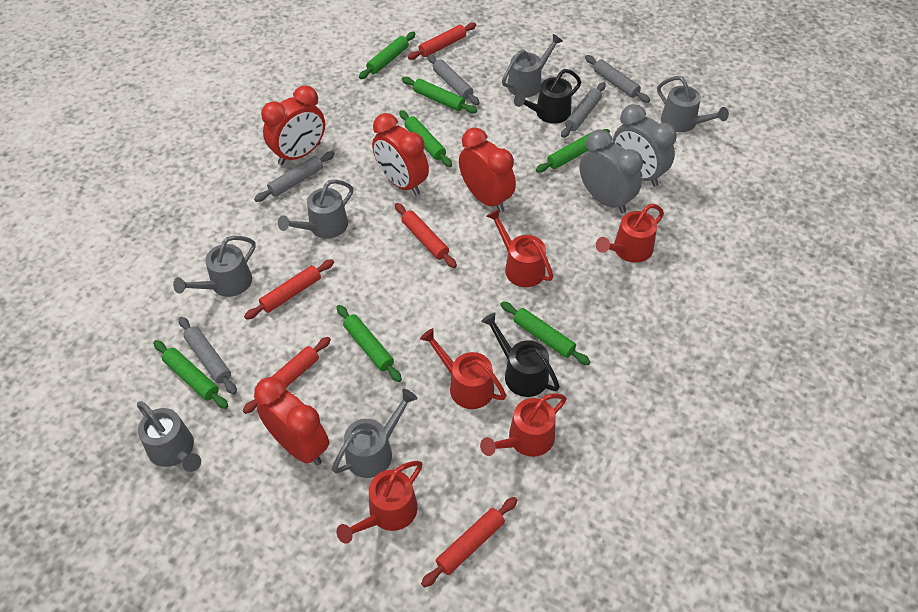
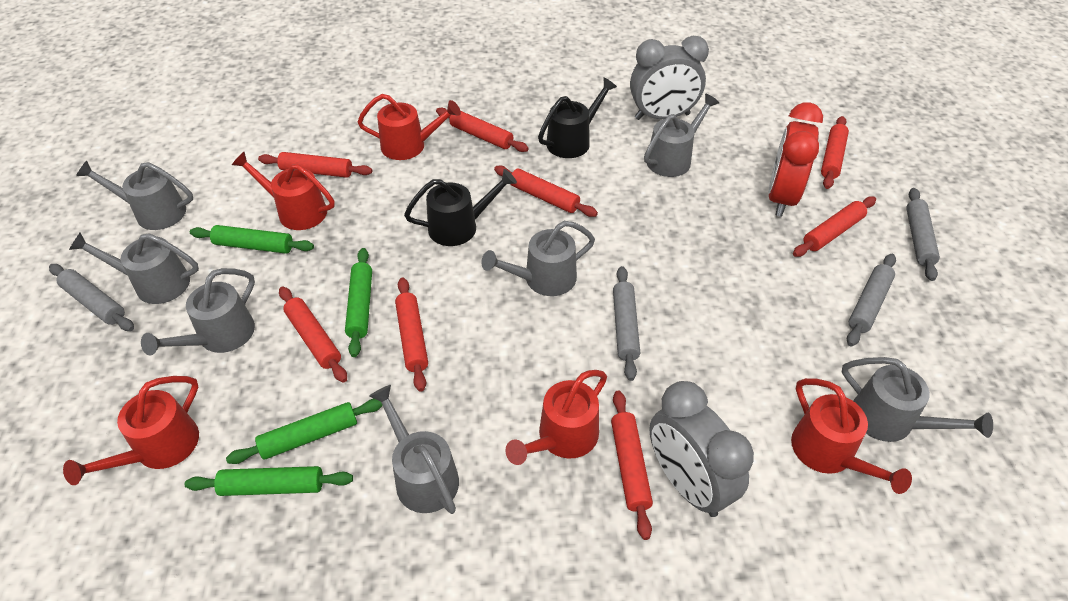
green rolling pin: 7 -> 4
grey rolling pin: 5 -> 4
grey watering can: 6 -> 7
red clock: 4 -> 1
red rolling pin: 5 -> 8

